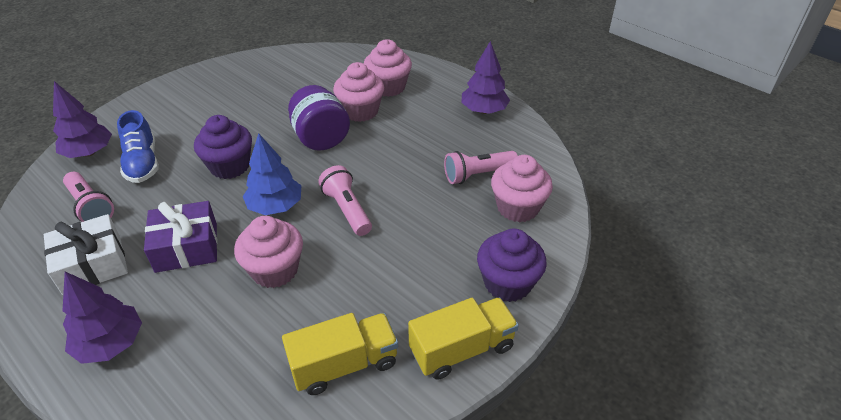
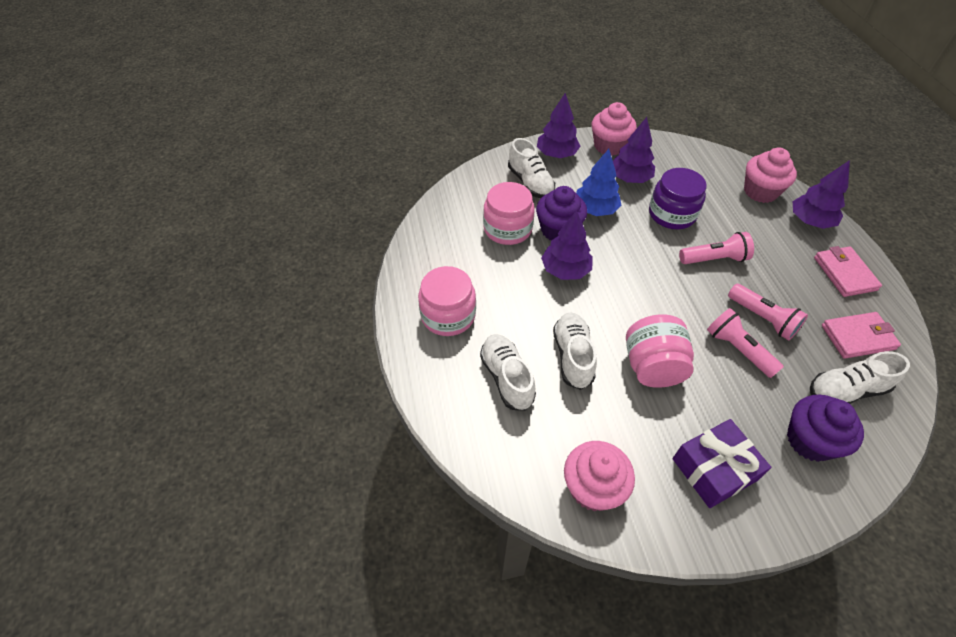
blue shoe: 1 -> 0
pink cupcake: 4 -> 3
pink jar: 0 -> 3
pink wallet: 0 -> 2
purple tree: 3 -> 4
white gift: 1 -> 0
white shoe: 0 -> 4
yellow truck: 2 -> 0

